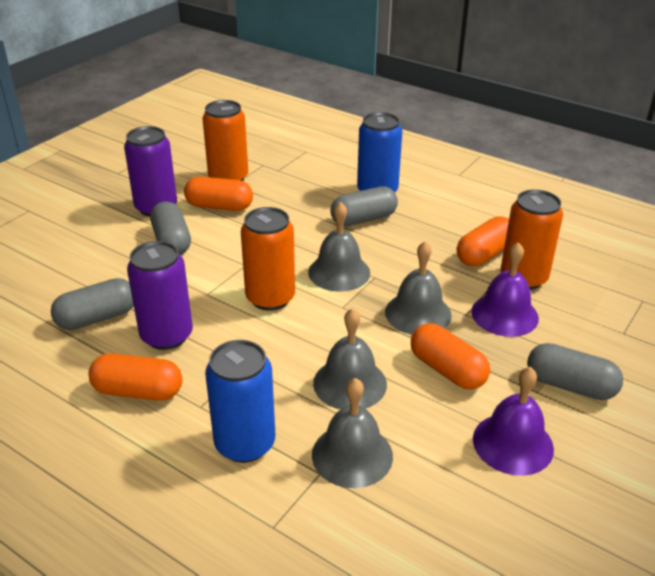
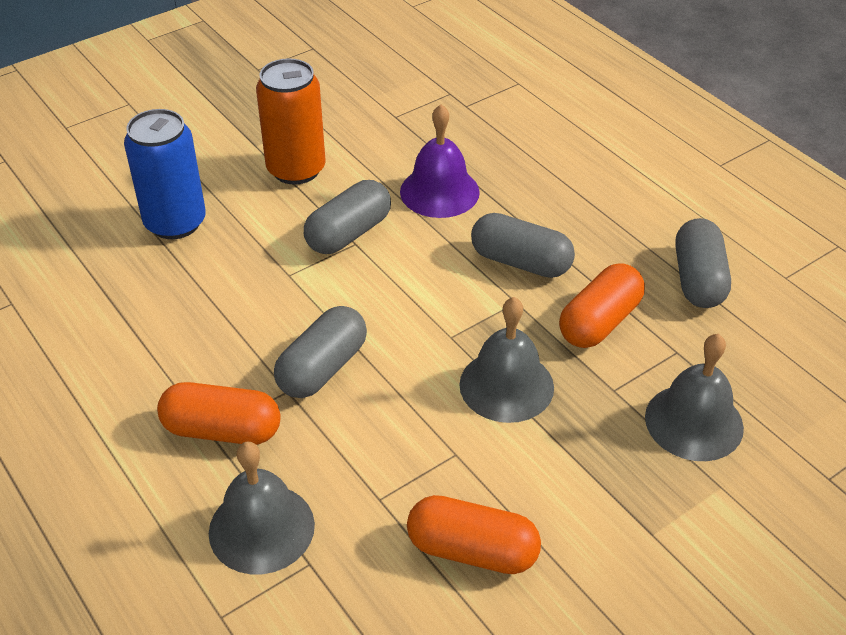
blue can: 2 -> 1
grey bell: 4 -> 3
orange can: 3 -> 1
orange capsule: 4 -> 3
purple bell: 2 -> 1
purple can: 2 -> 0

